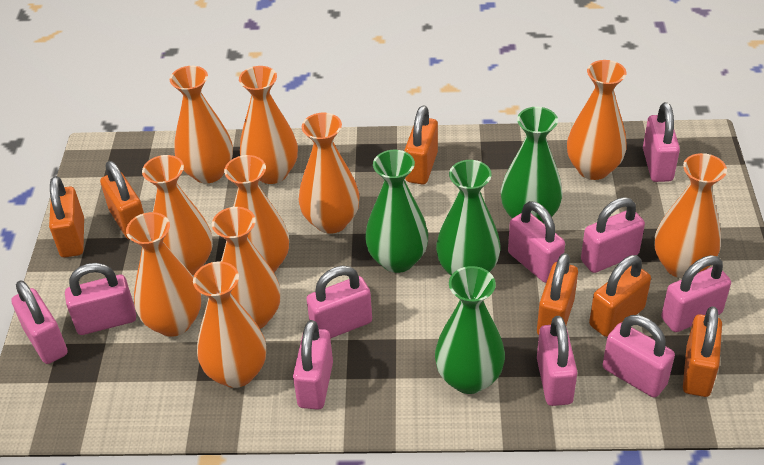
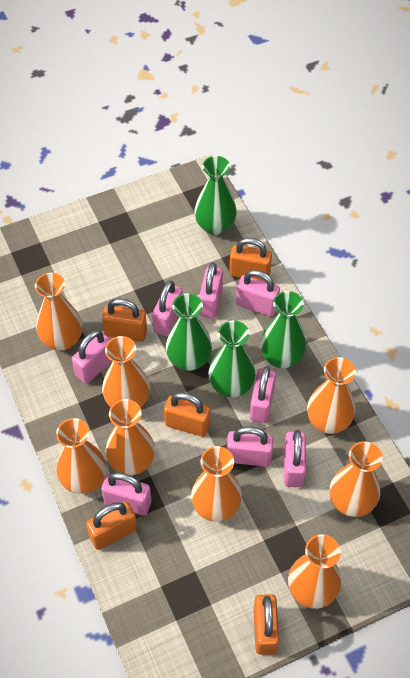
orange padlock: 6 -> 5
orange vase: 10 -> 8
pink padlock: 10 -> 8

